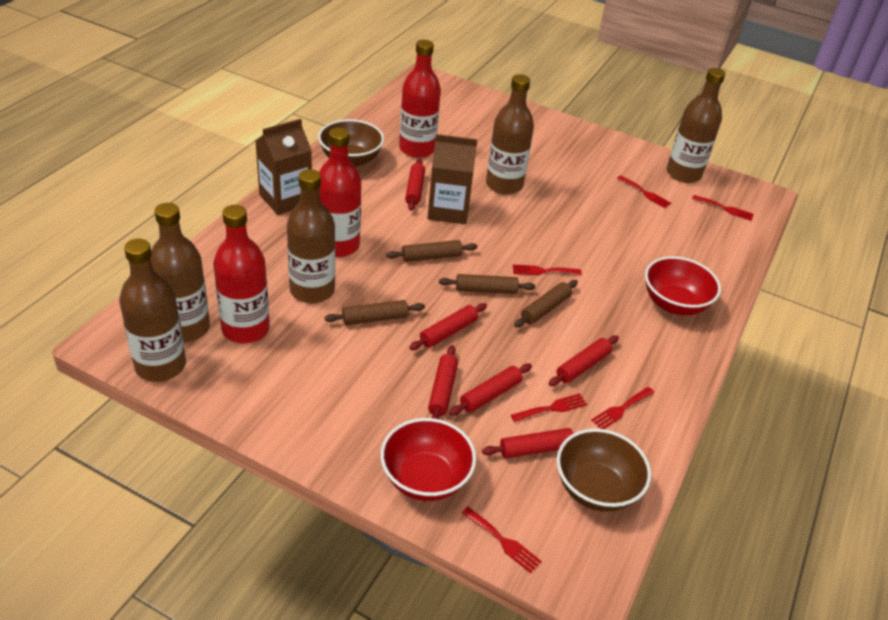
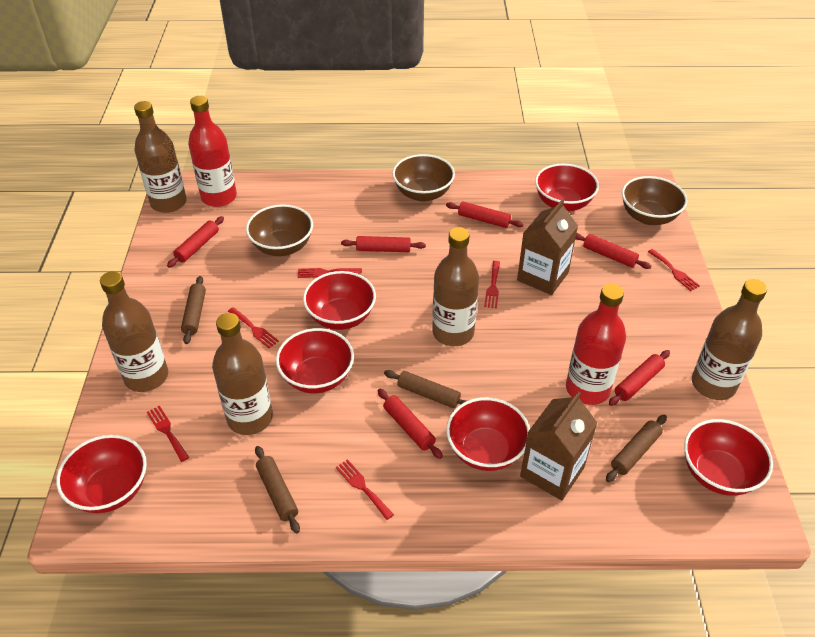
brown bowl: 2 -> 3
red bottle: 3 -> 2
red bowl: 2 -> 6

